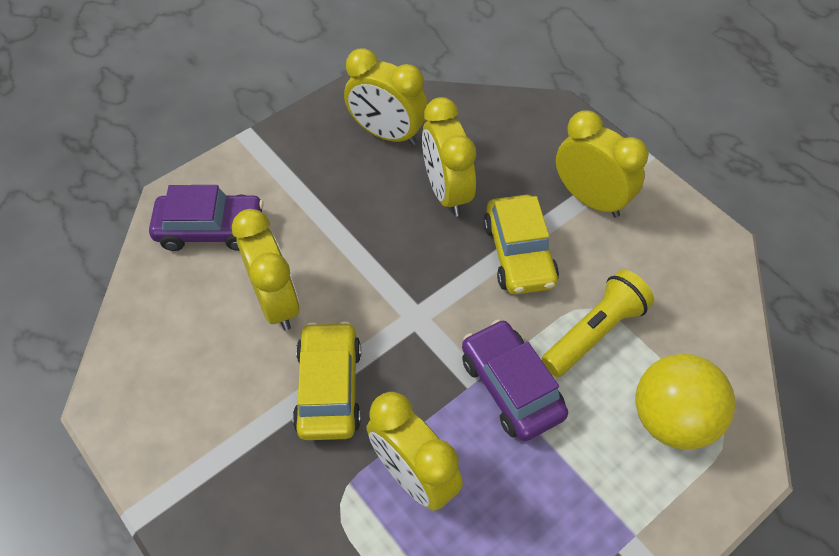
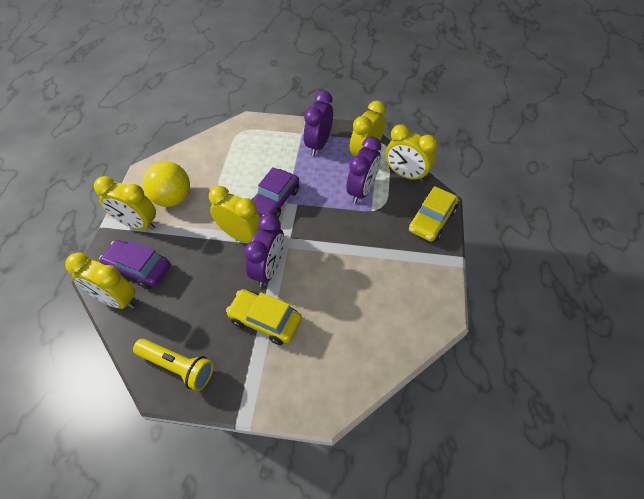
purple clock: 0 -> 3

